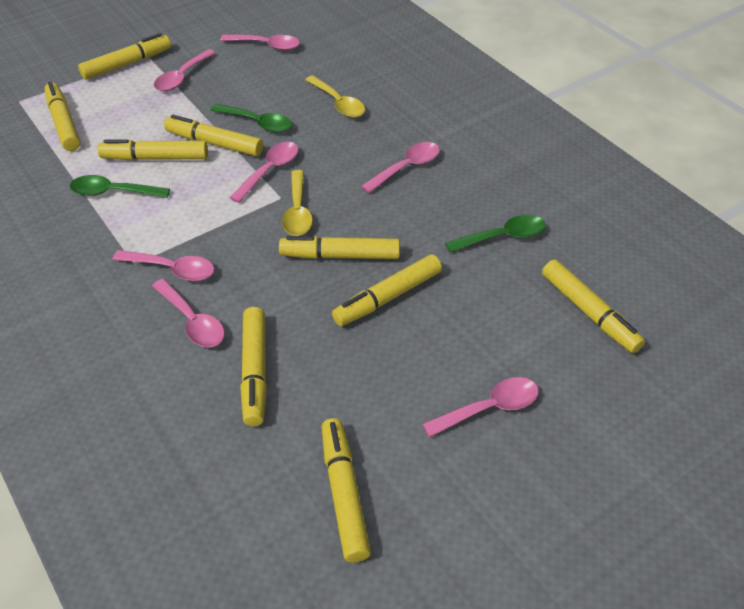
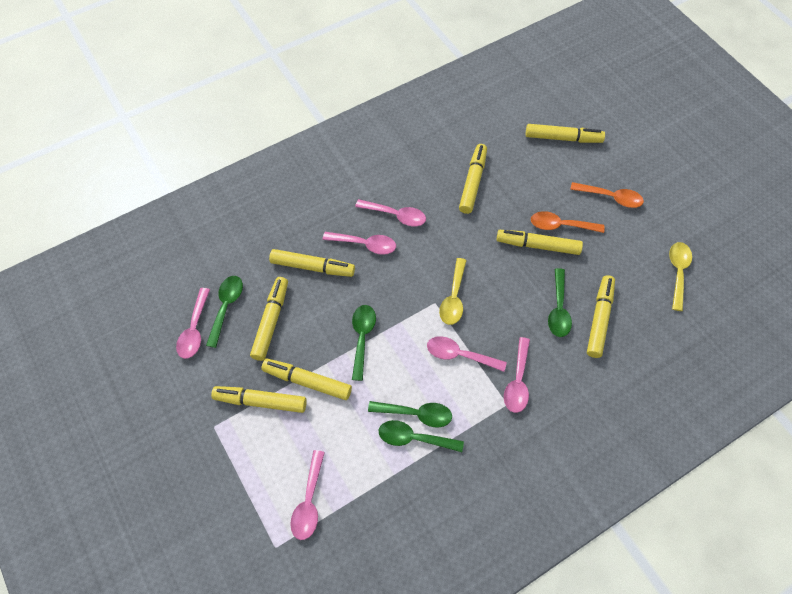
green spoon: 3 -> 5
orange spoon: 0 -> 2
pink spoon: 7 -> 6
yellow marker: 9 -> 8

